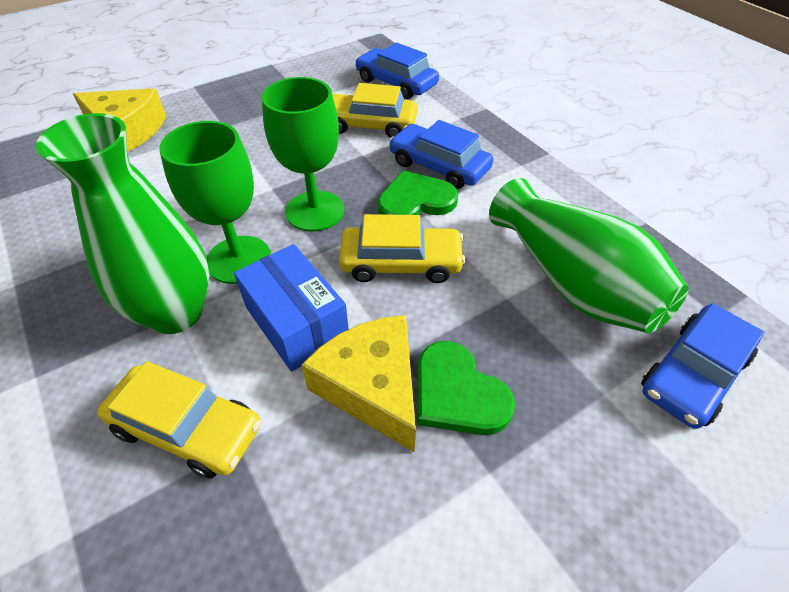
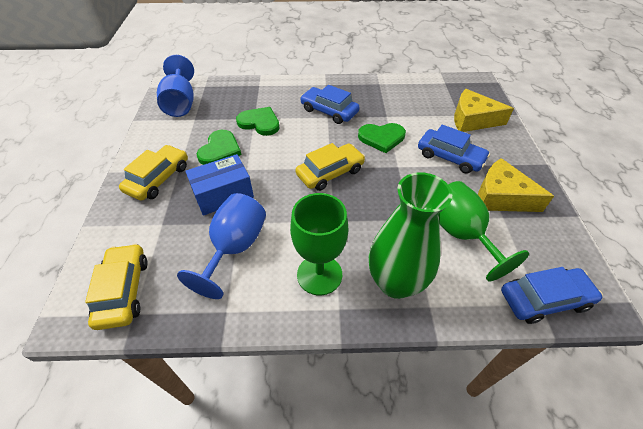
blue goblet: 0 -> 2
green heart: 2 -> 3
green vase: 2 -> 1

